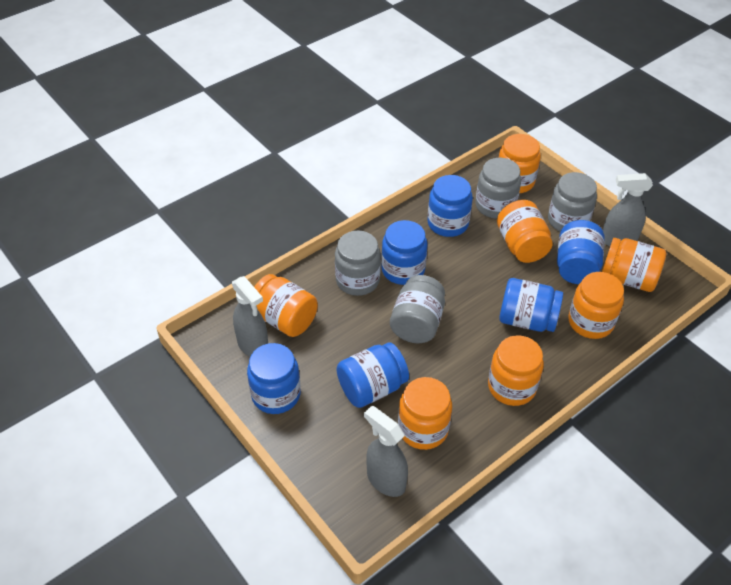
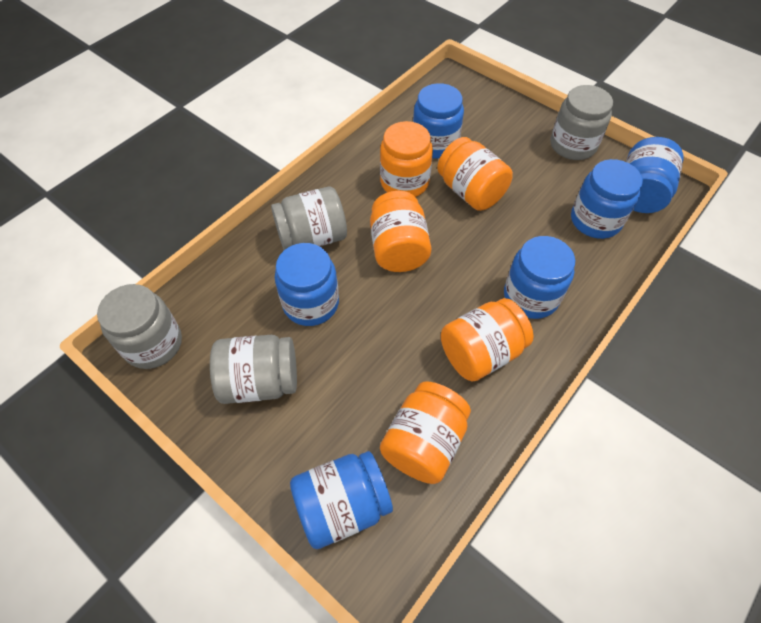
grey spray bottle: 3 -> 0
orange jar: 7 -> 5

